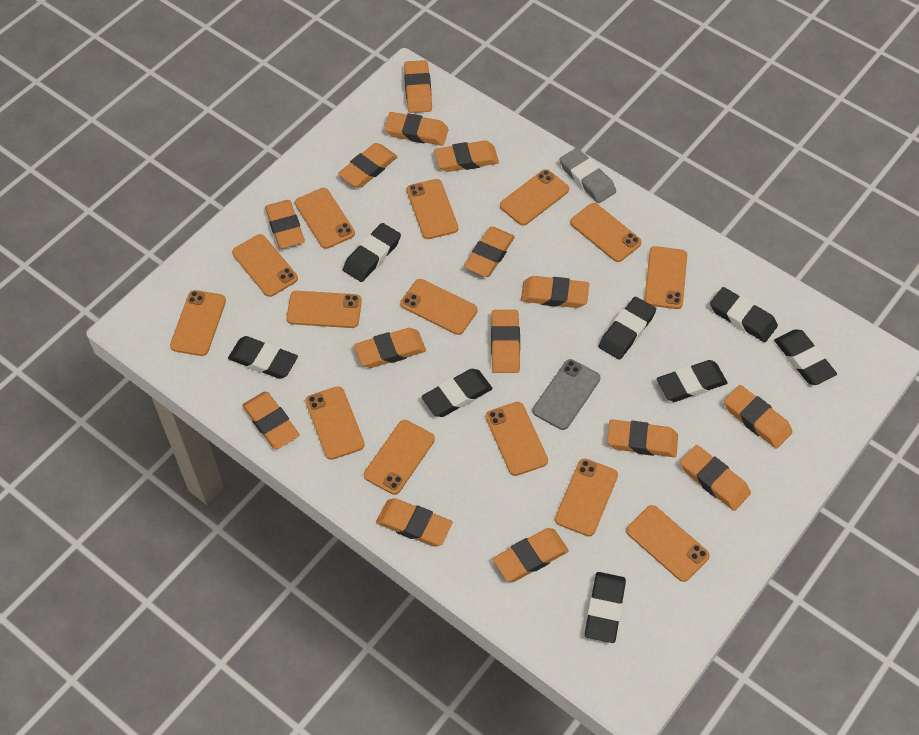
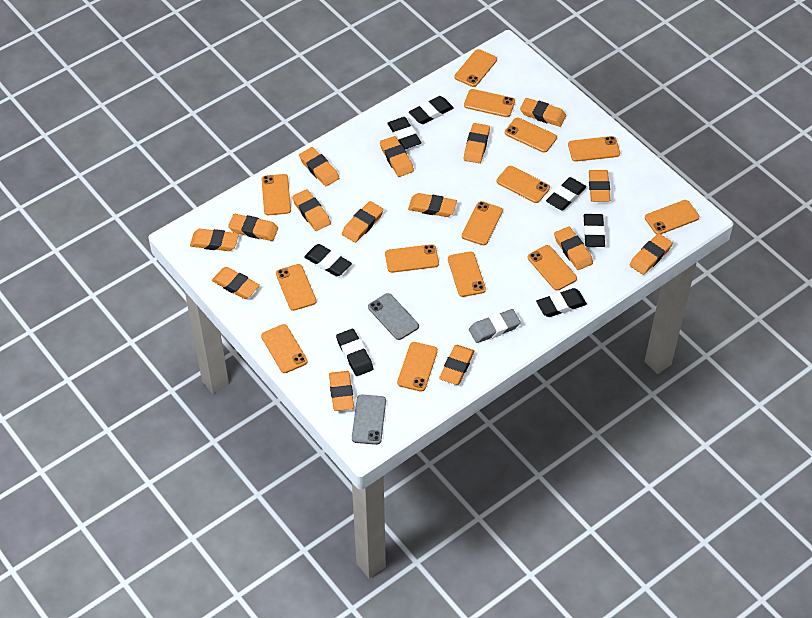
black eraser: 8 -> 7
grey phone: 1 -> 2

